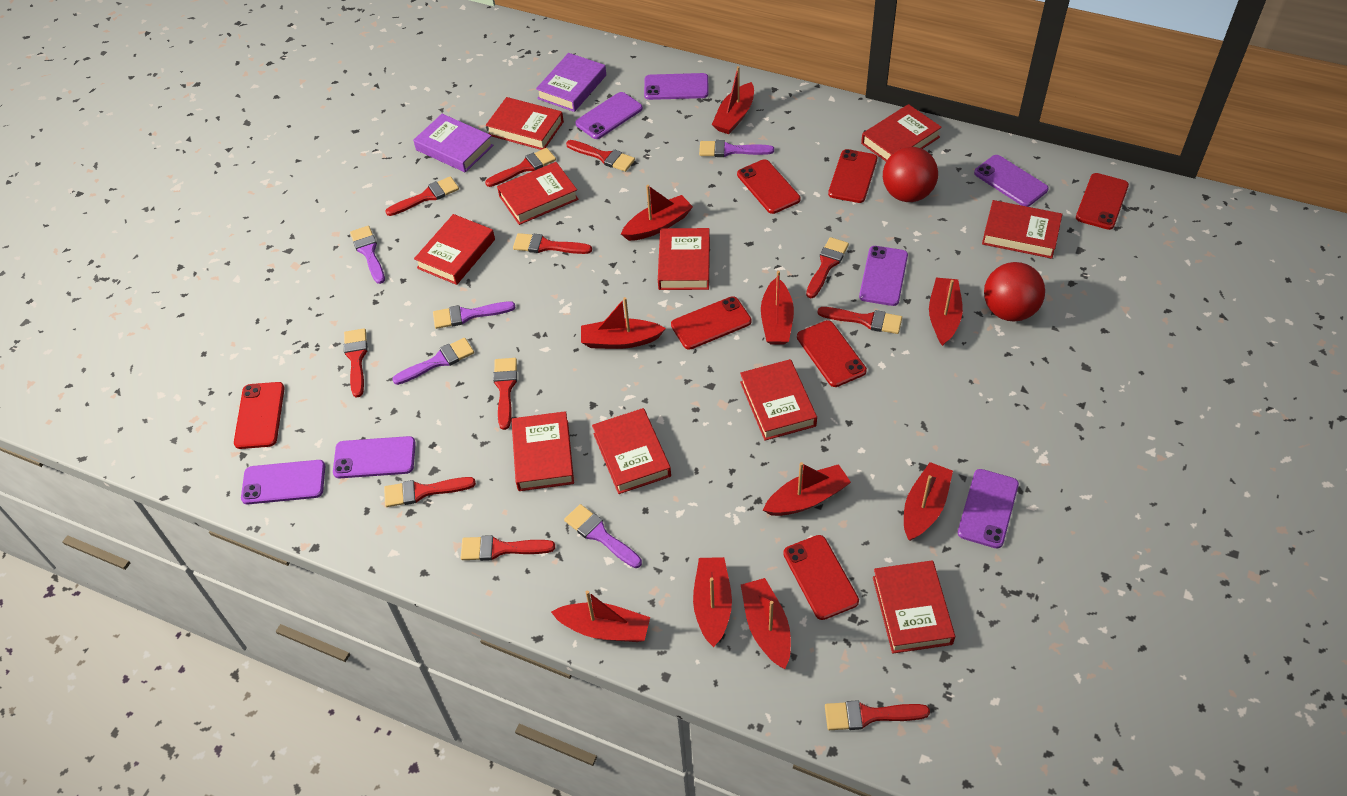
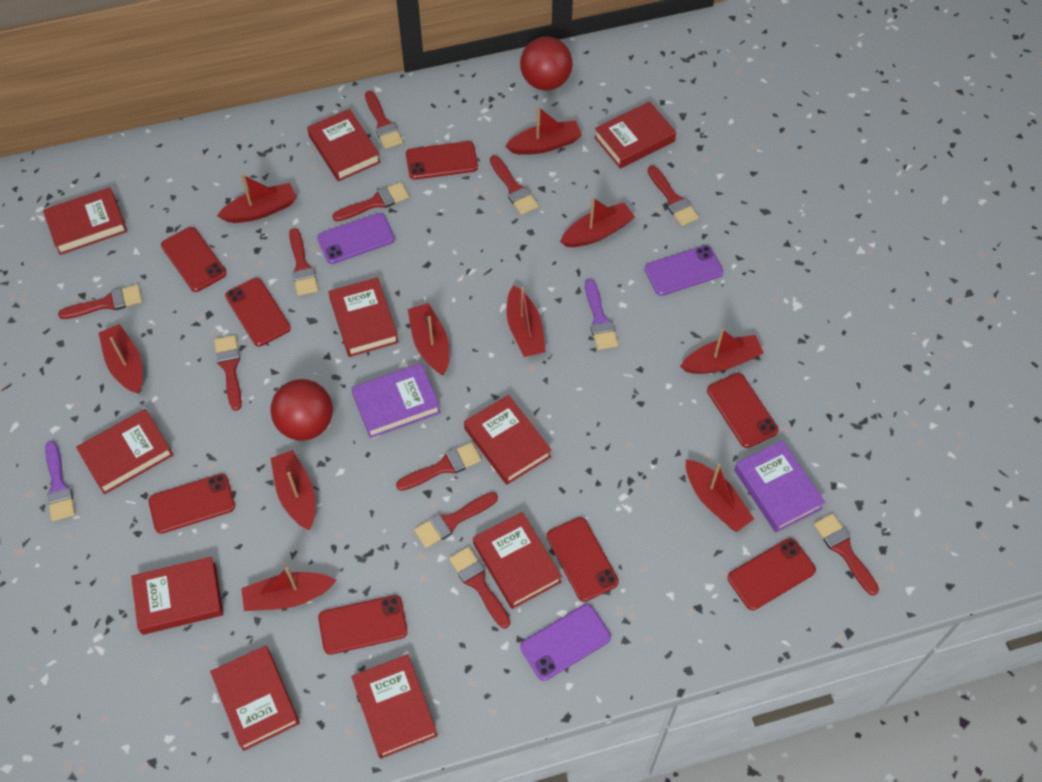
purple brush: 5 -> 2
purple phone: 7 -> 3
red phone: 7 -> 8

